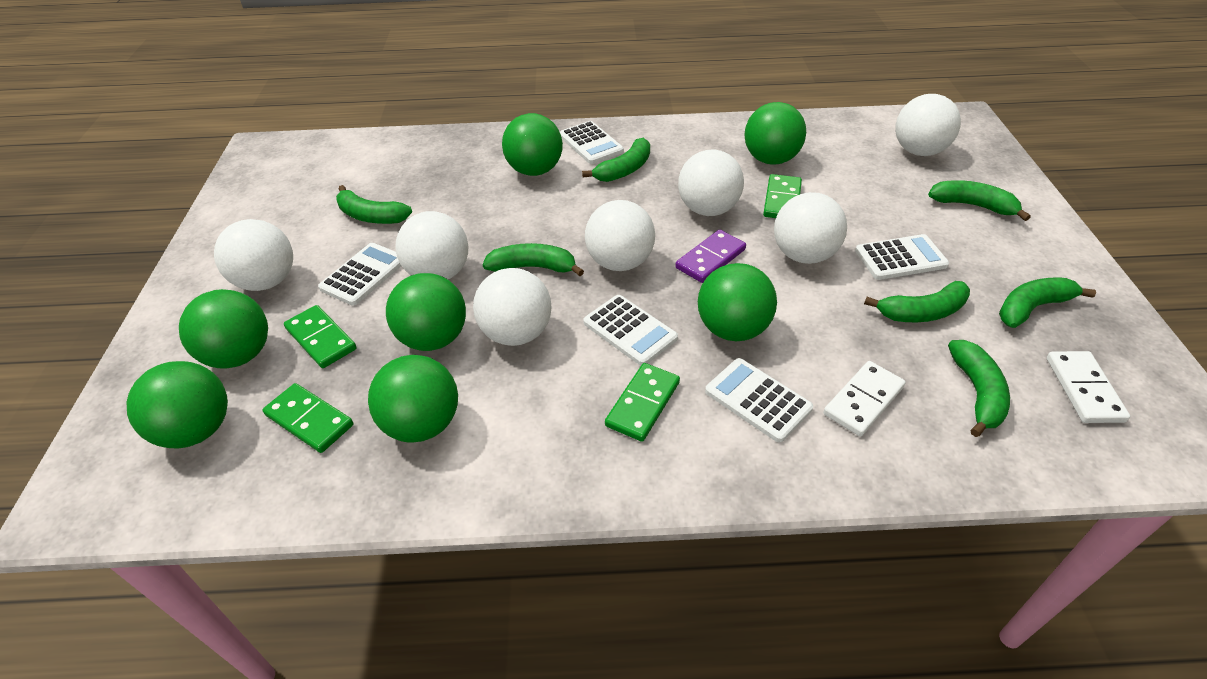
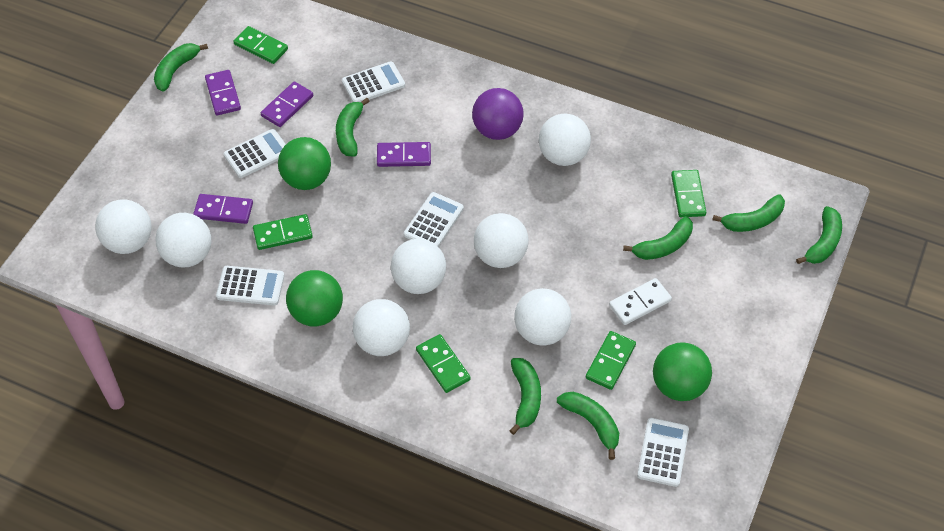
green ball: 7 -> 3
green domino: 4 -> 5
purple ball: 0 -> 1
purple domino: 1 -> 4
white domino: 2 -> 1

